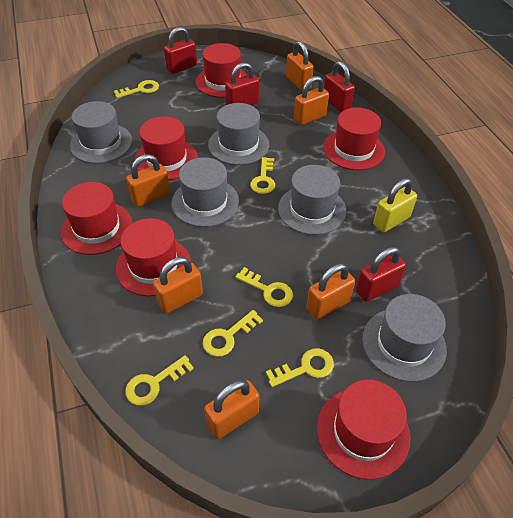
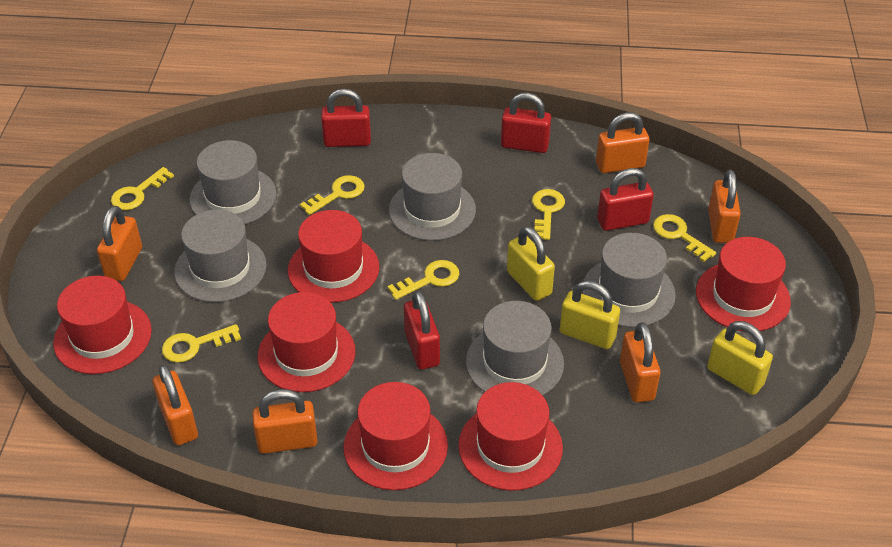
yellow padlock: 1 -> 3

